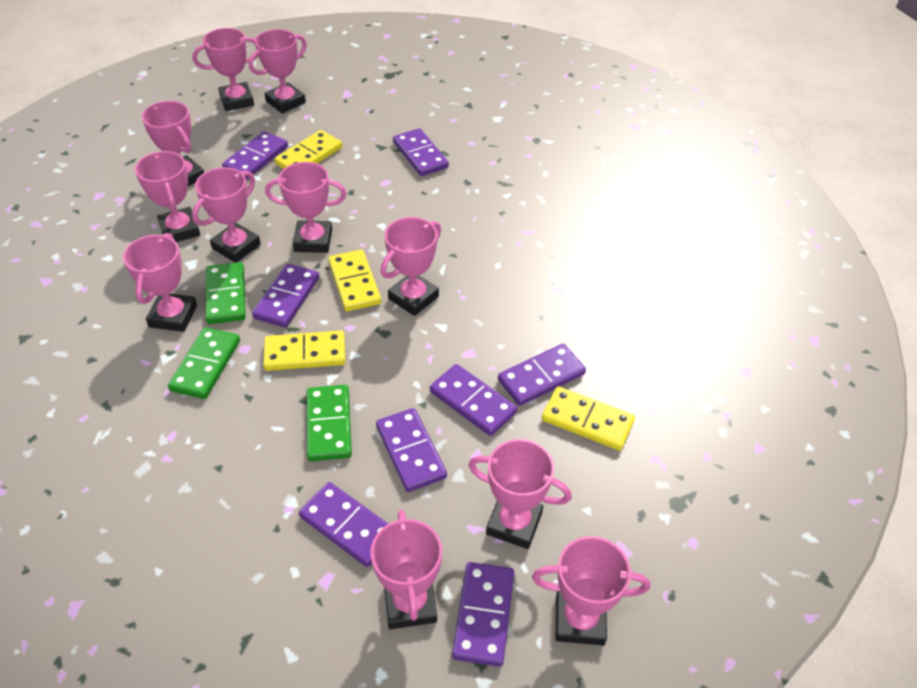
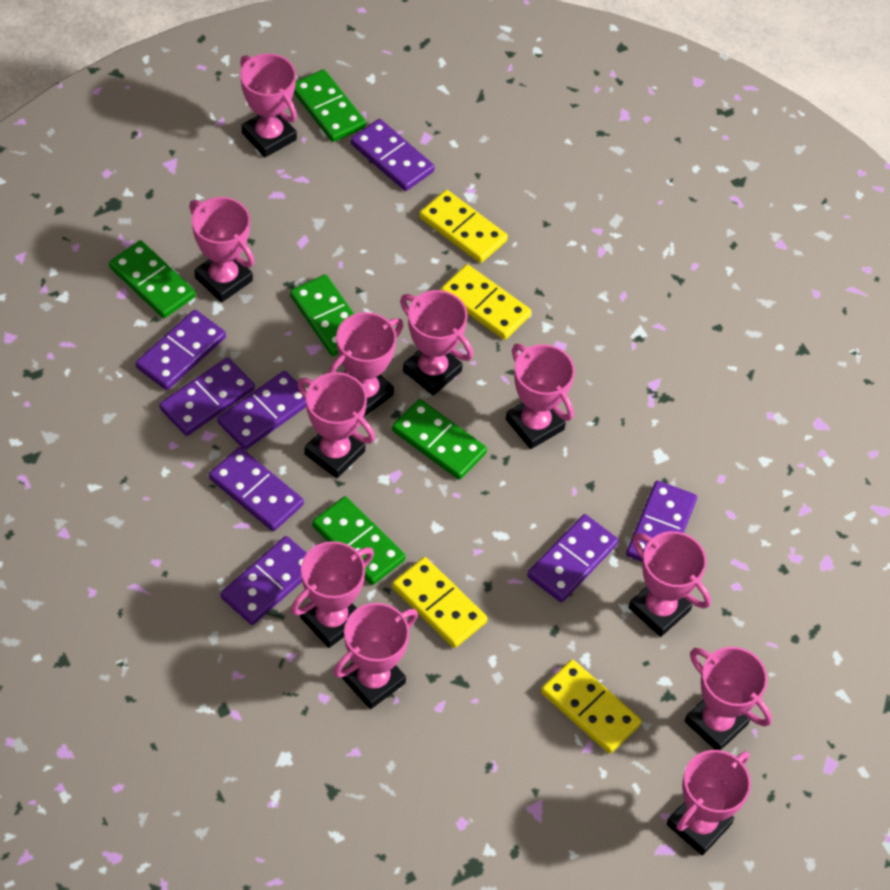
green domino: 3 -> 5

